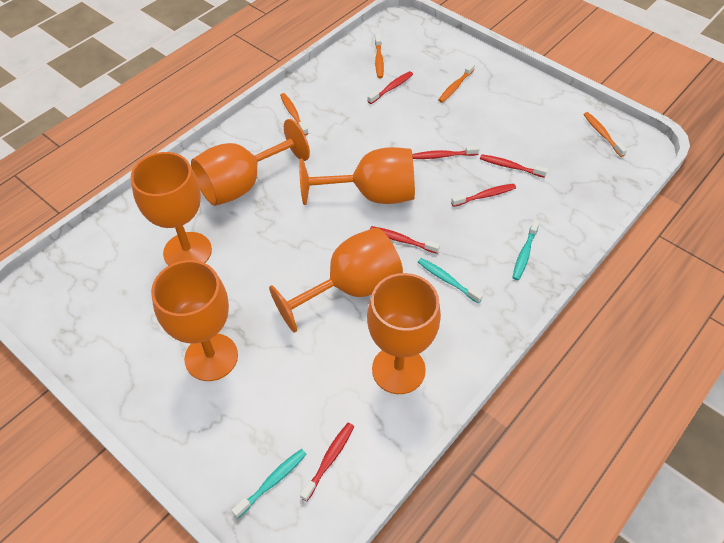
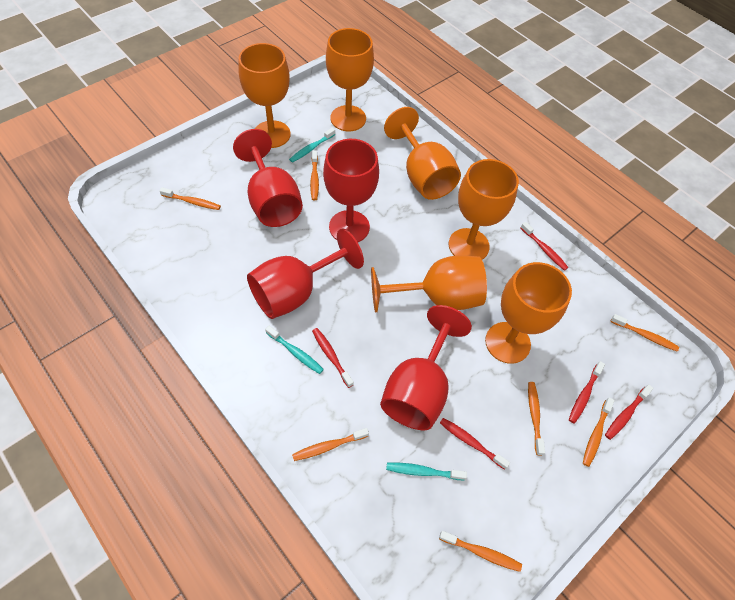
orange toothbrush: 4 -> 7
red goblet: 0 -> 4
red toothbrush: 6 -> 5

